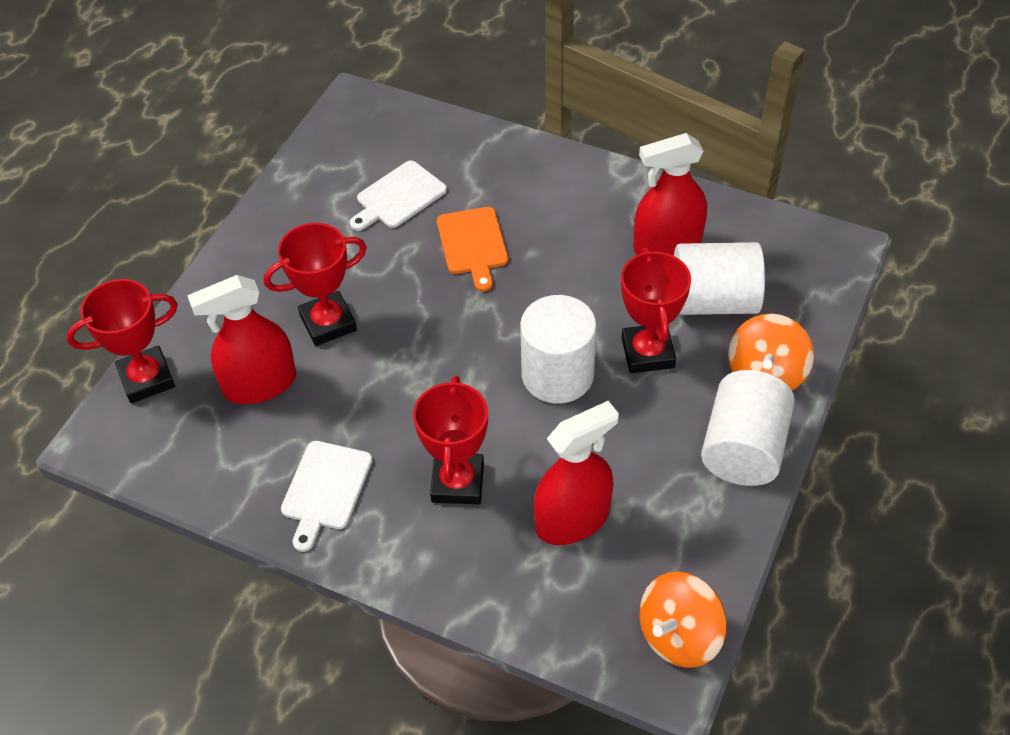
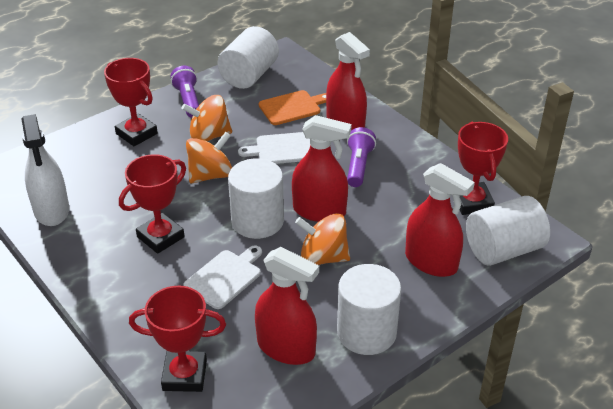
orange spinning top: 2 -> 3
purple flashlight: 0 -> 2
red spray bottle: 3 -> 4
white cylinder: 3 -> 4
white spray bottle: 0 -> 1

